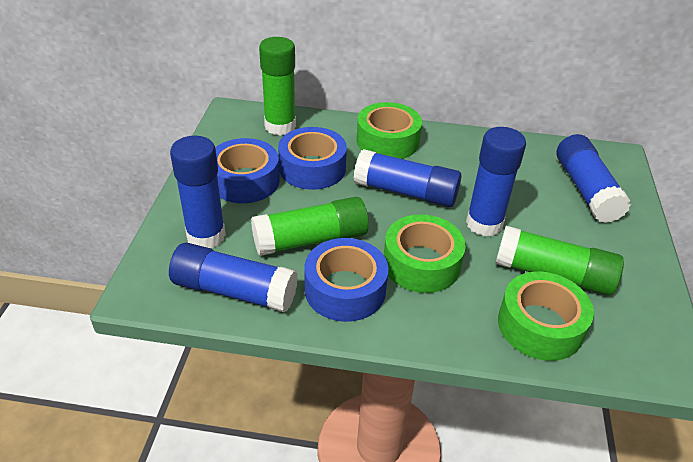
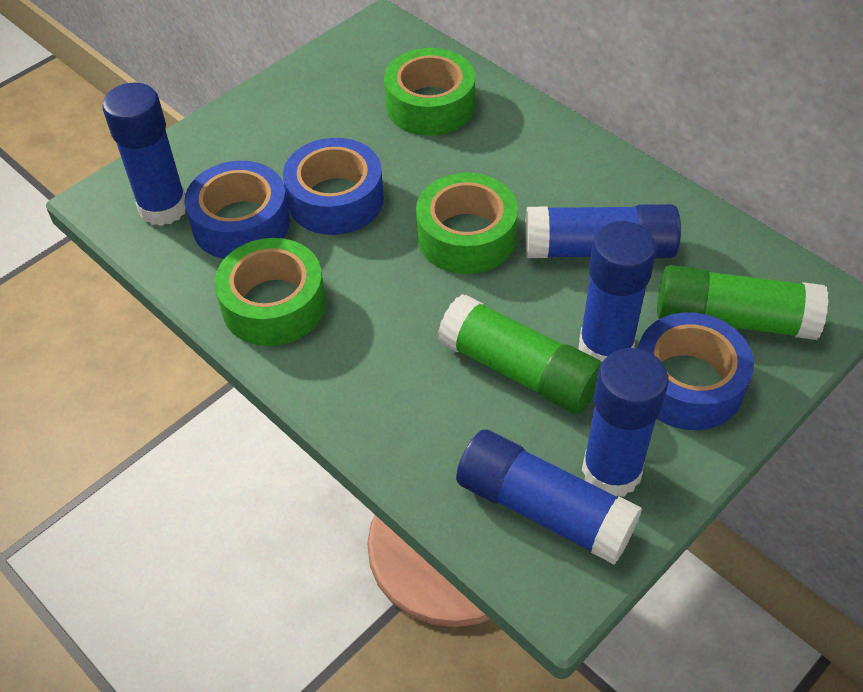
green glue stick: 3 -> 2

